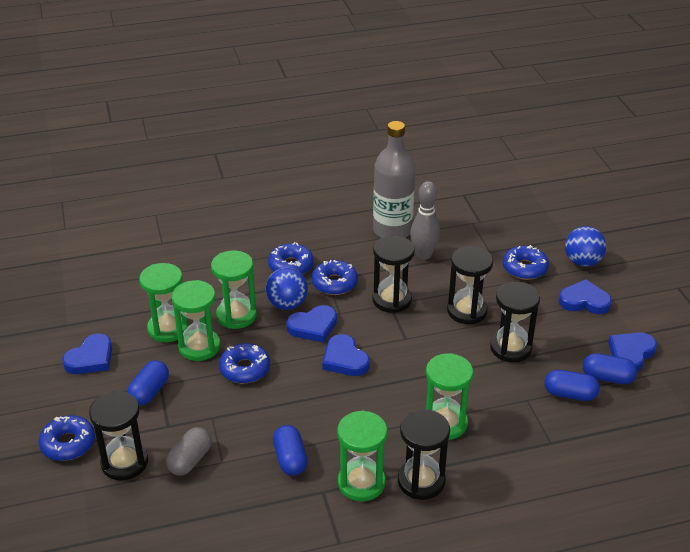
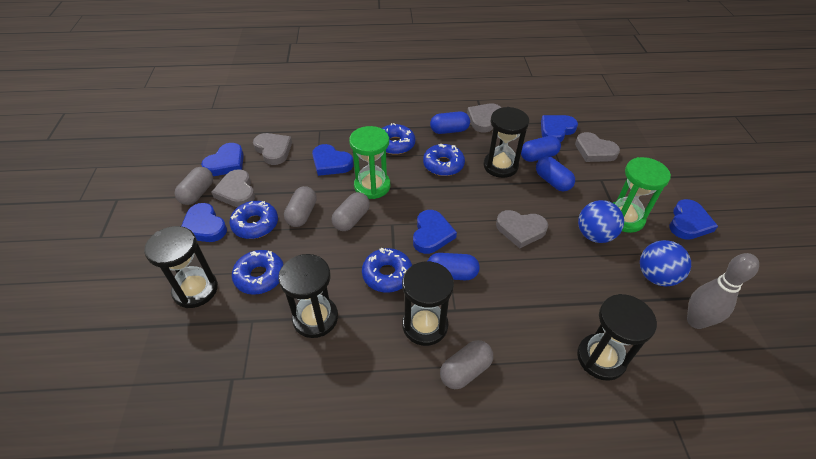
blue heart: 5 -> 6
green hourglass: 5 -> 2
grey bottle: 1 -> 0
grey capsule: 1 -> 4
grey heart: 0 -> 5

